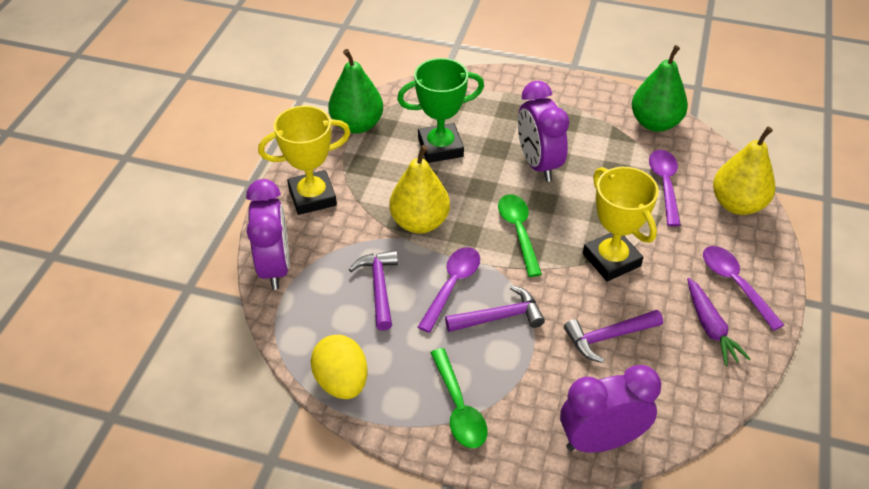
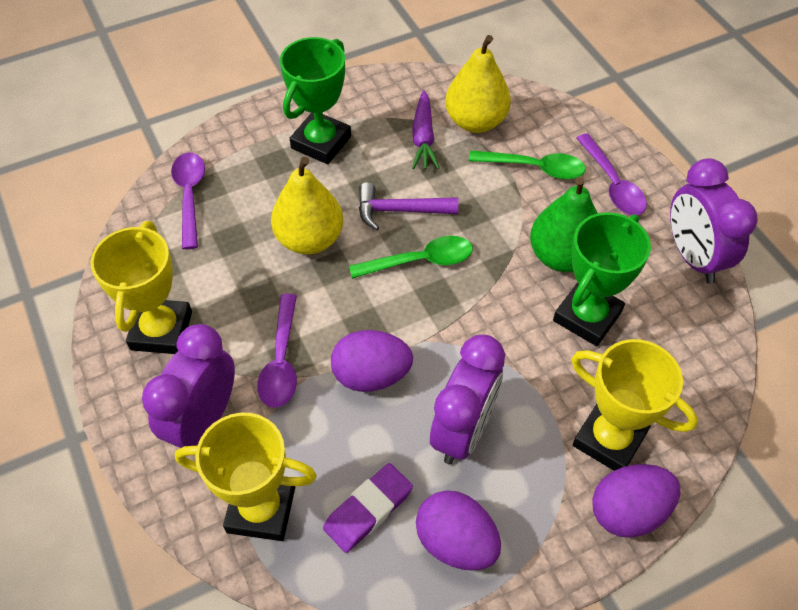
green pear: 2 -> 1
green trophy: 1 -> 2
purple egg: 0 -> 3
purple eraser: 0 -> 1
purple hammer: 3 -> 1
yellow egg: 1 -> 0
yellow trophy: 2 -> 3

